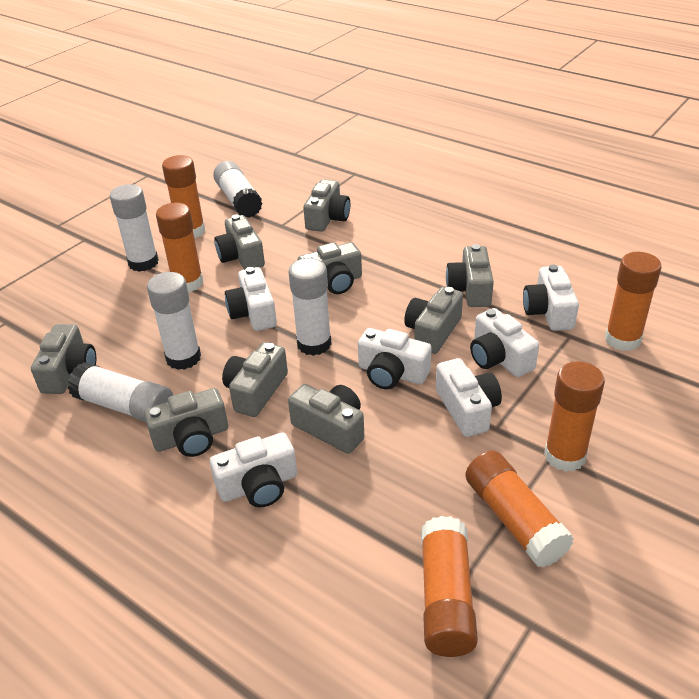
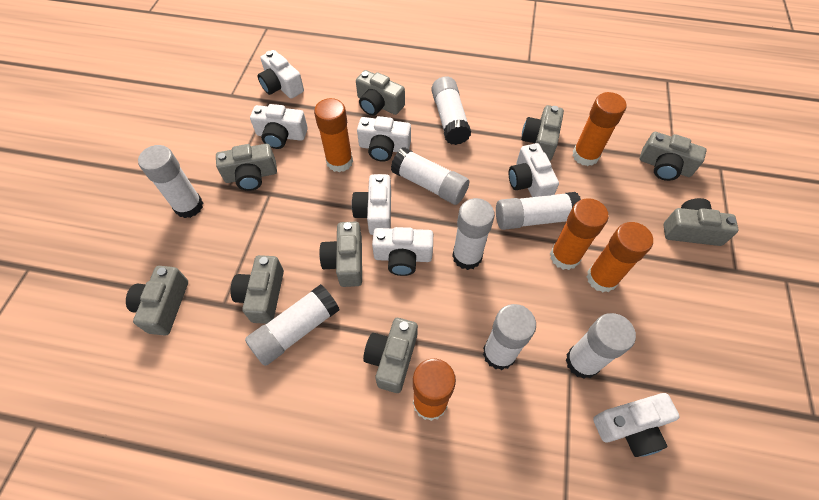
orange glue stick: 6 -> 5
white camera: 6 -> 7
white glue stick: 5 -> 8

